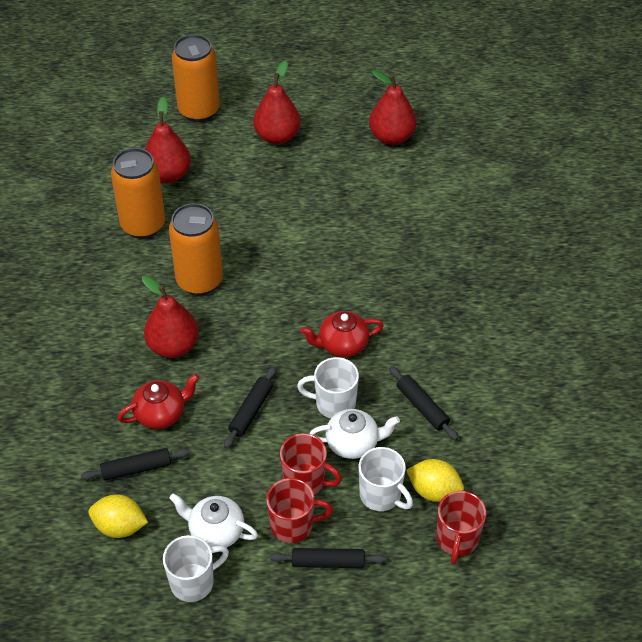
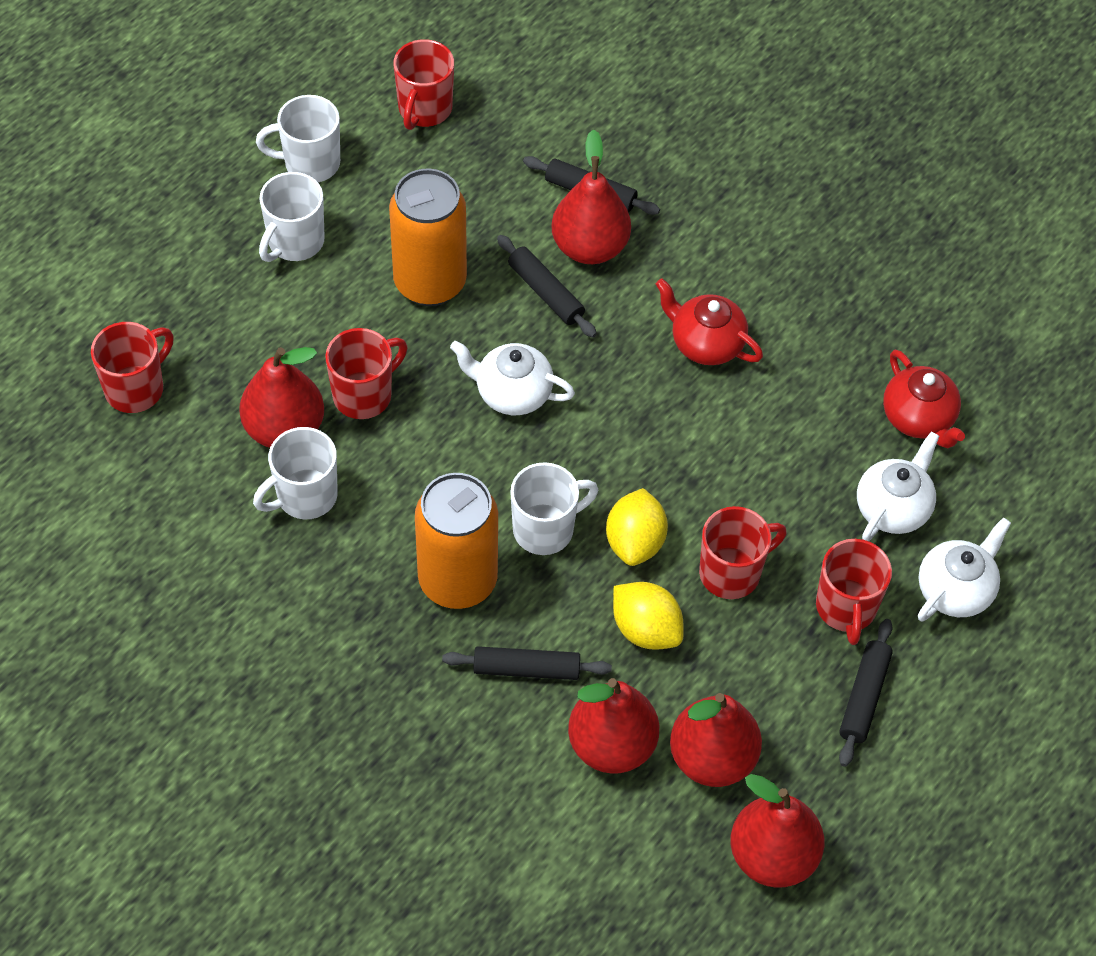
orange can: 3 -> 2
red mug: 3 -> 5
red pear: 4 -> 5
white mug: 3 -> 4
white teapot: 2 -> 3

